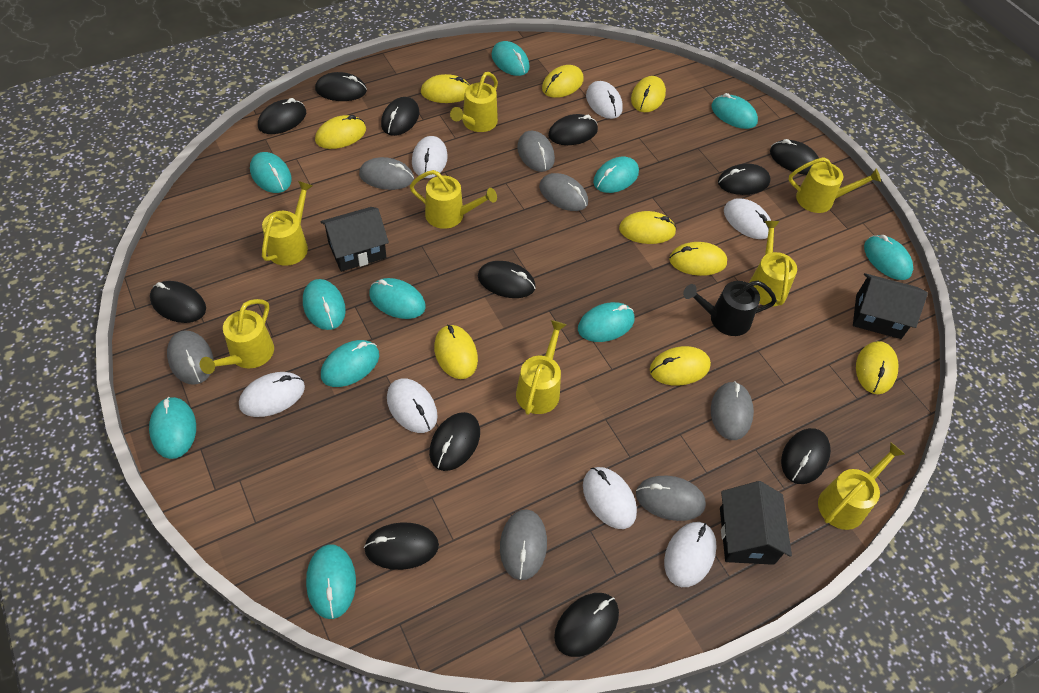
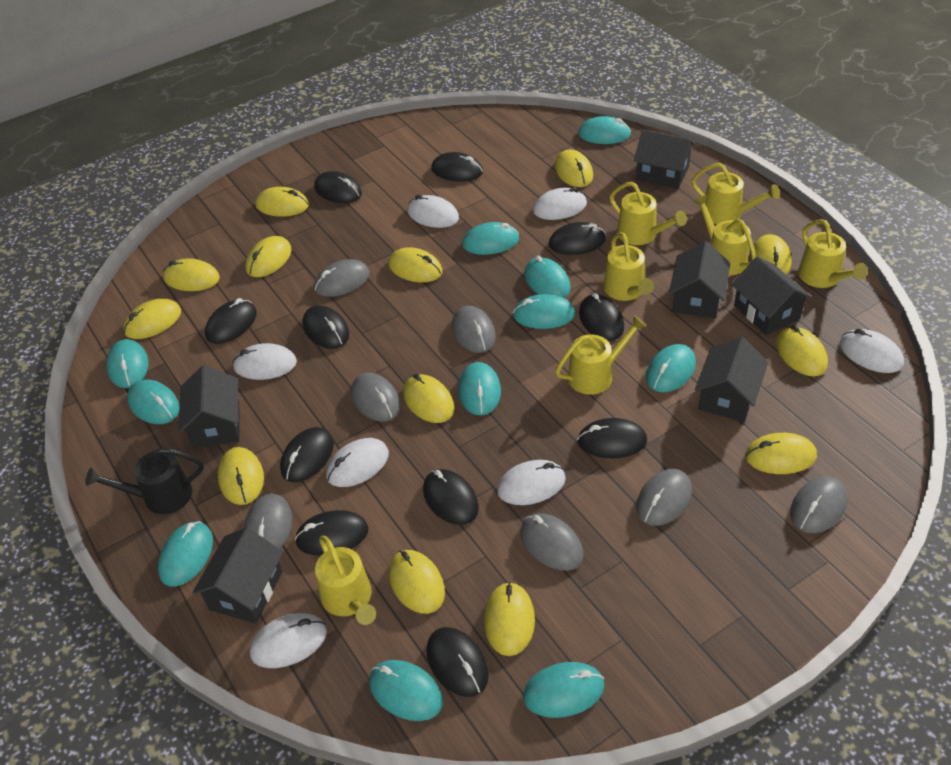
black house: 3 -> 6
black mouse: 12 -> 11
yellow mouse: 9 -> 13
yellow watering can: 8 -> 7

